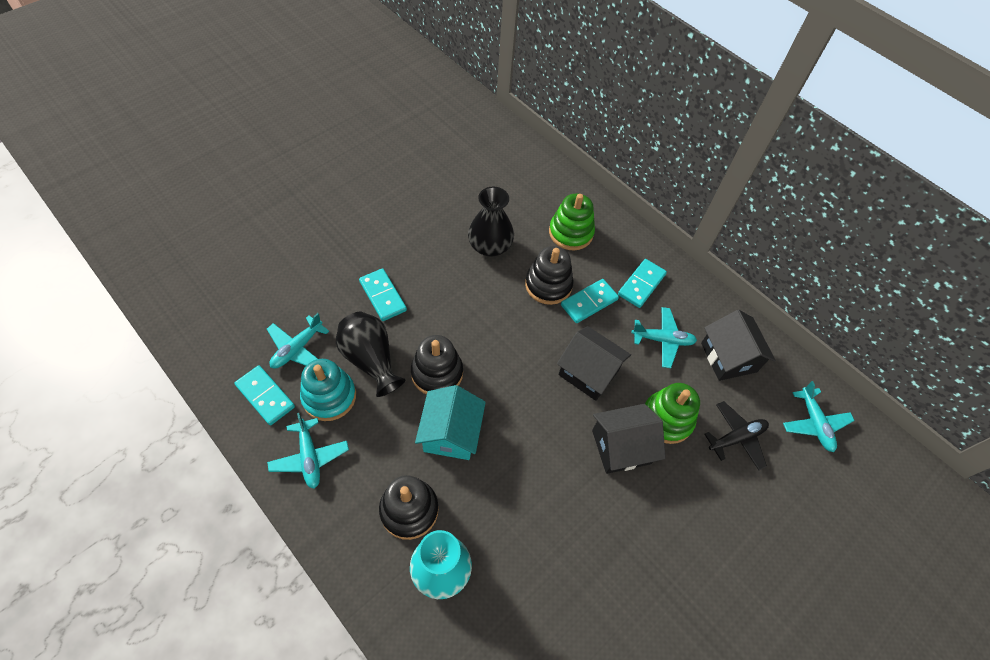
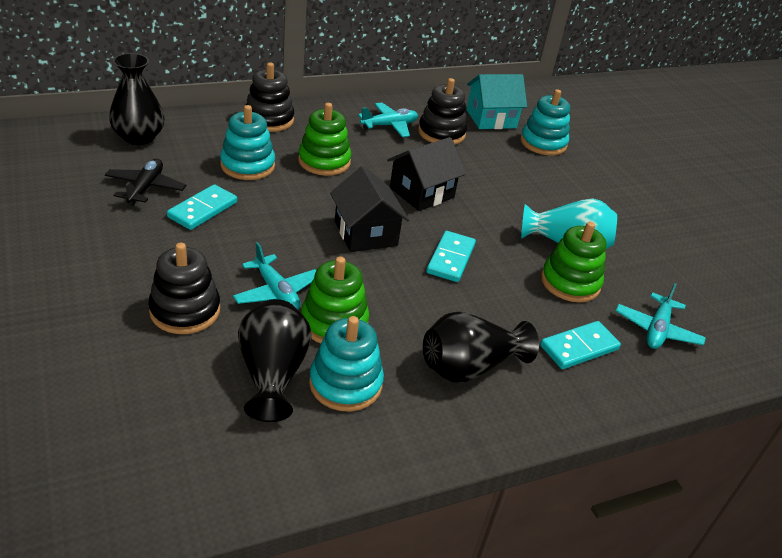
black house: 3 -> 2
black vase: 2 -> 3
green stacking toy: 2 -> 3
turquoise domino: 4 -> 3
turquoise plane: 4 -> 3
turquoise stacking toy: 1 -> 3

